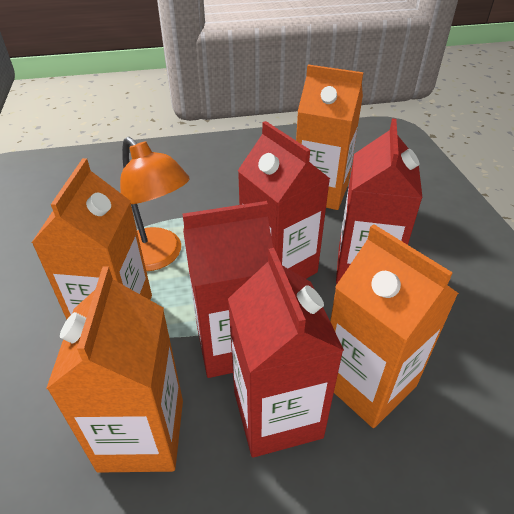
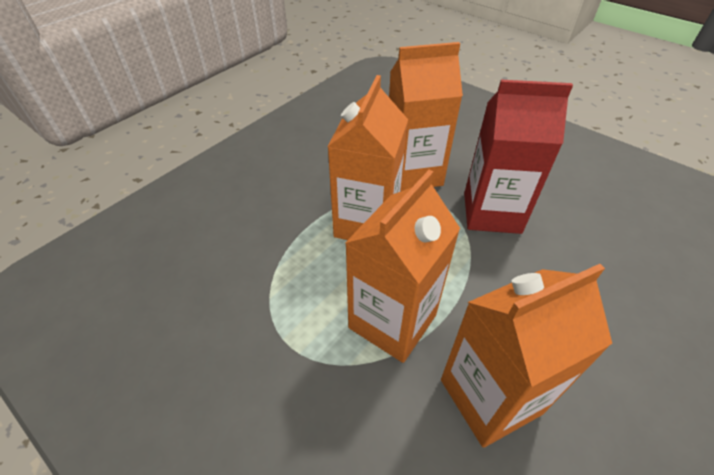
orange lamp: 1 -> 0
red carton: 4 -> 1

